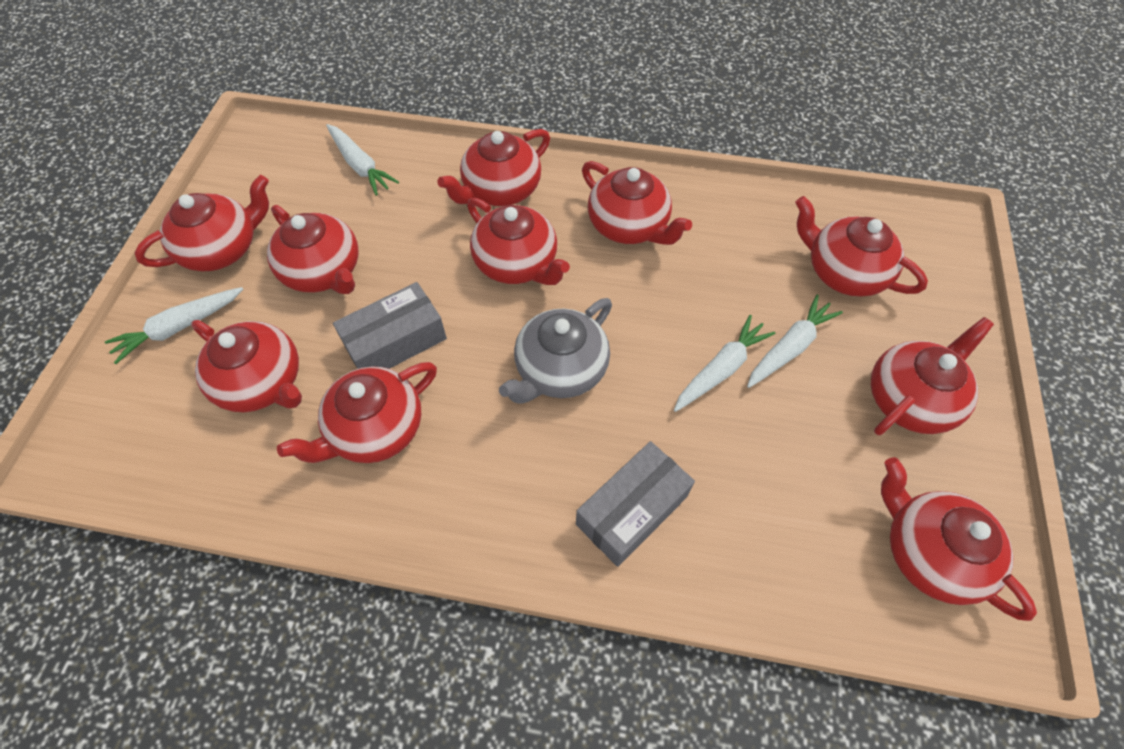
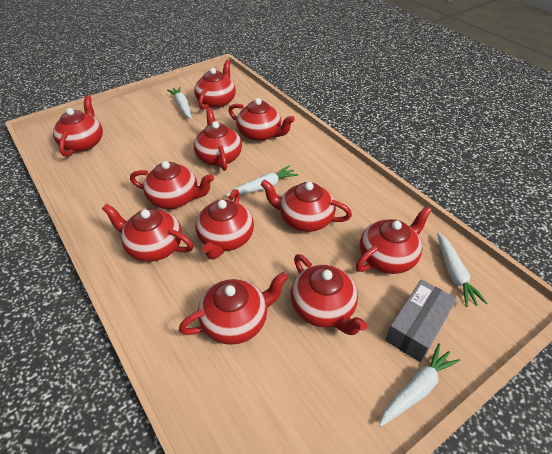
grey box: 2 -> 1
grey teapot: 1 -> 0
red teapot: 10 -> 11

